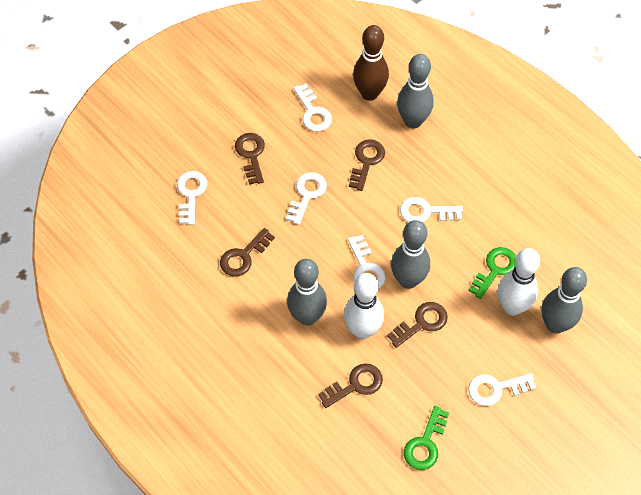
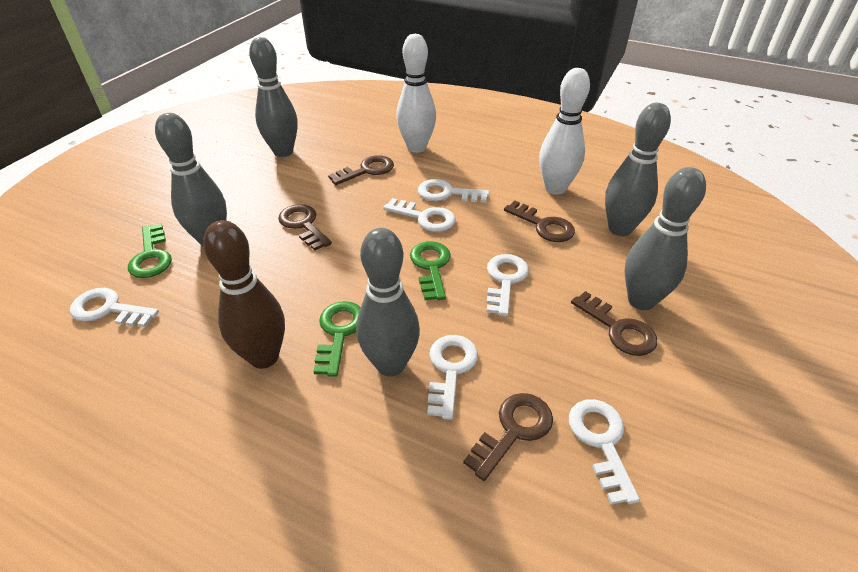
green key: 2 -> 3
grey bowling pin: 4 -> 5

